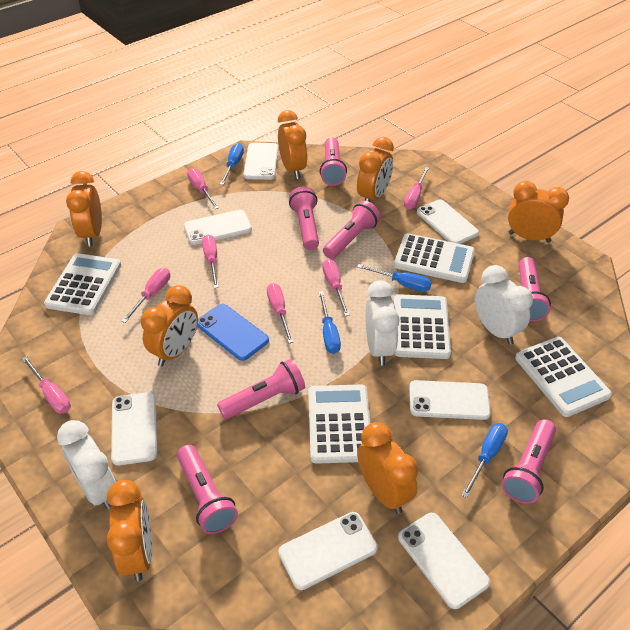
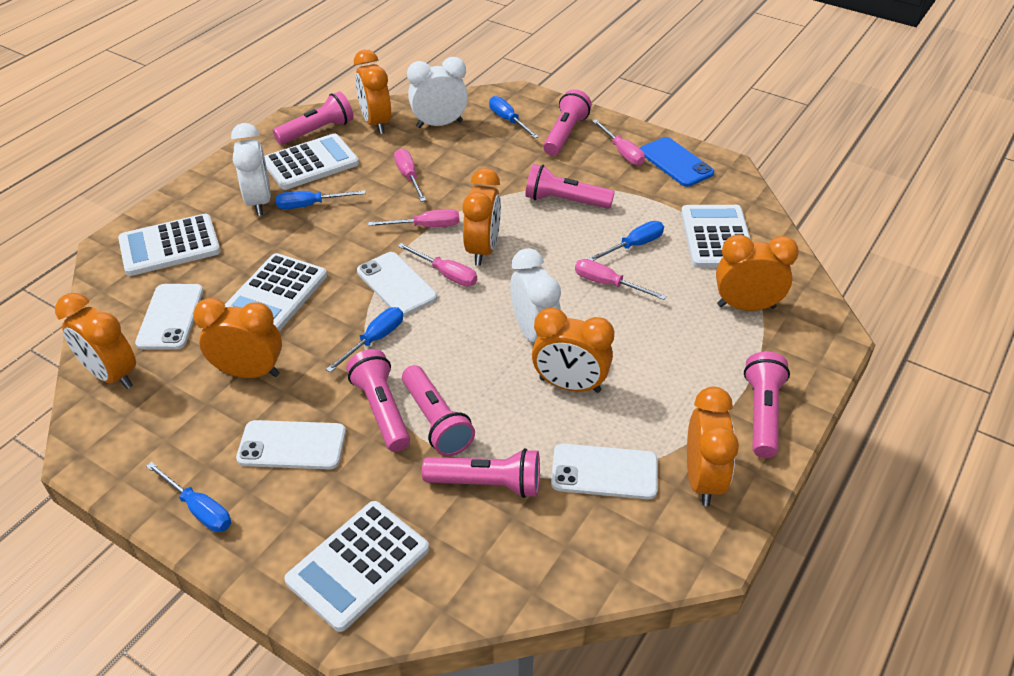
blue screwdriver: 4 -> 5
pink screwdriver: 7 -> 5
white phone: 7 -> 4

